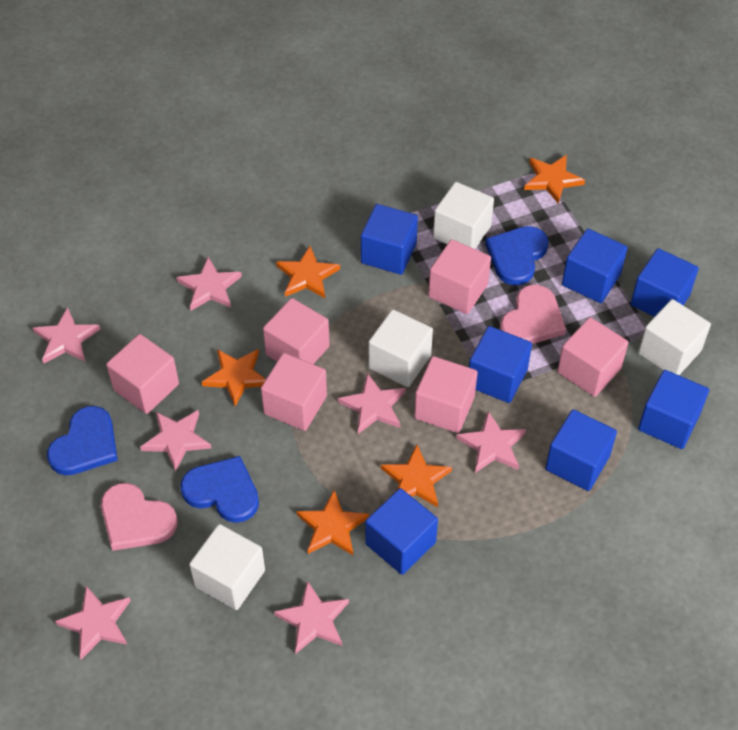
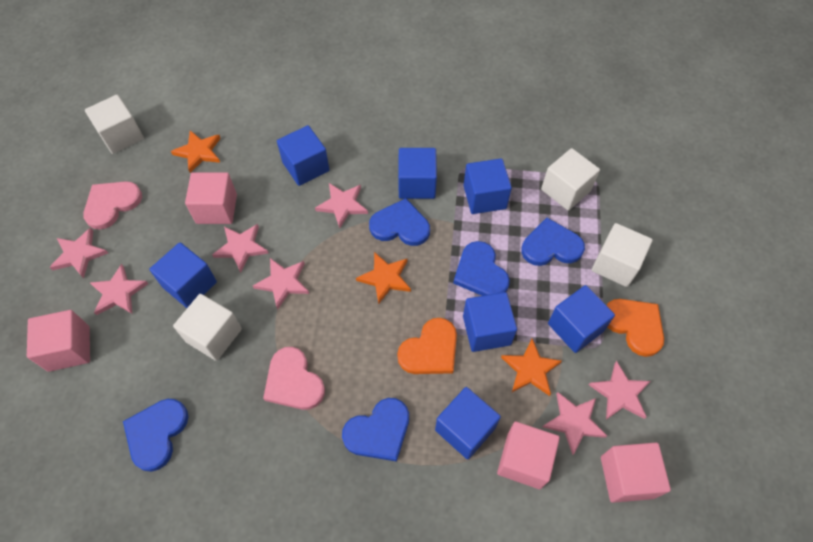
blue heart: 3 -> 5
orange heart: 0 -> 2
orange star: 5 -> 3
pink cube: 6 -> 4

